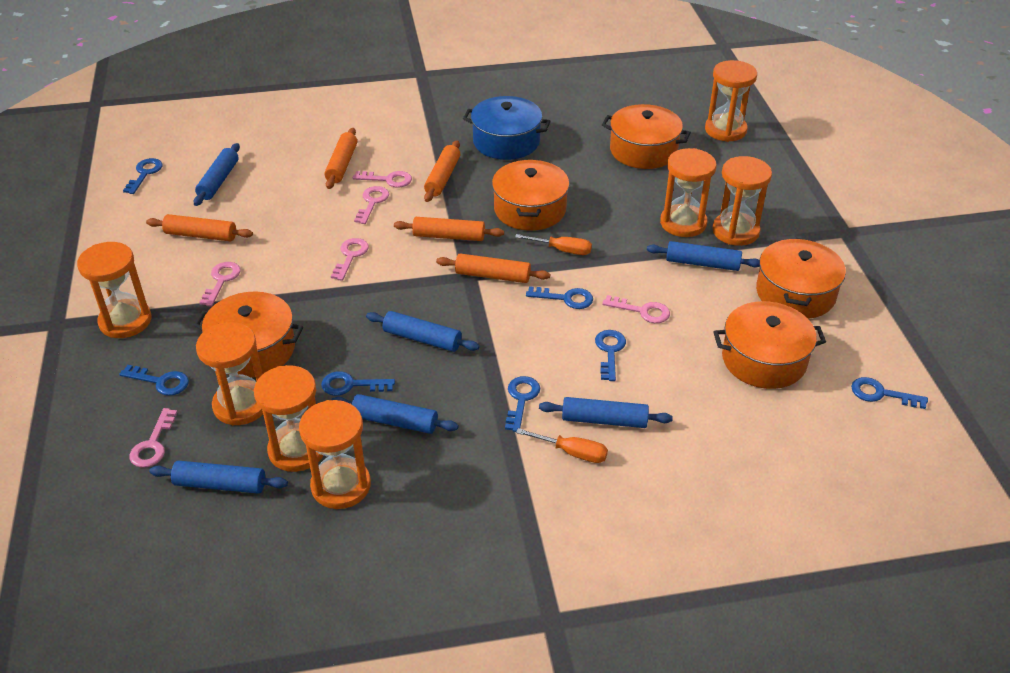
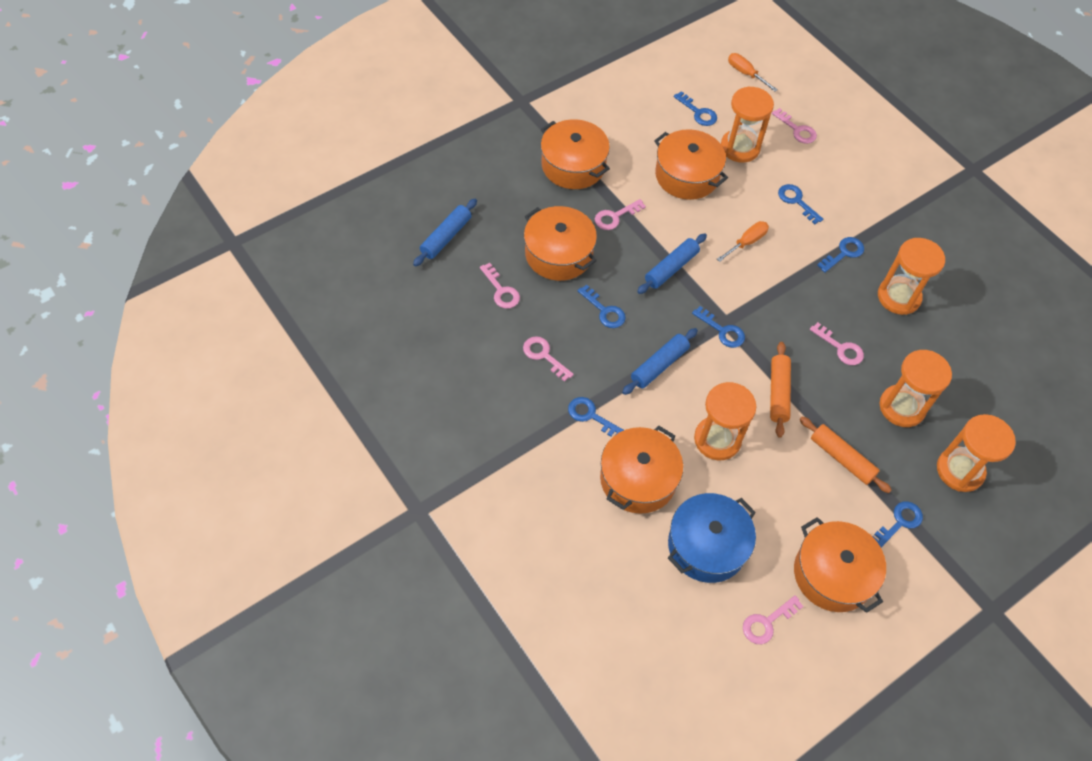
blue rolling pin: 6 -> 3
orange hourglass: 7 -> 5
orange rolling pin: 5 -> 2

